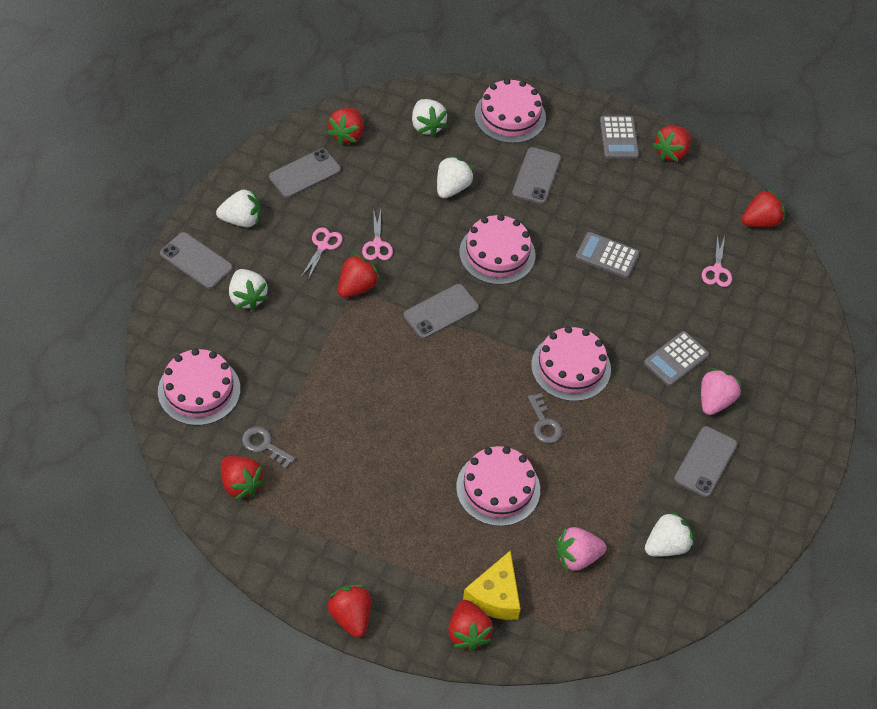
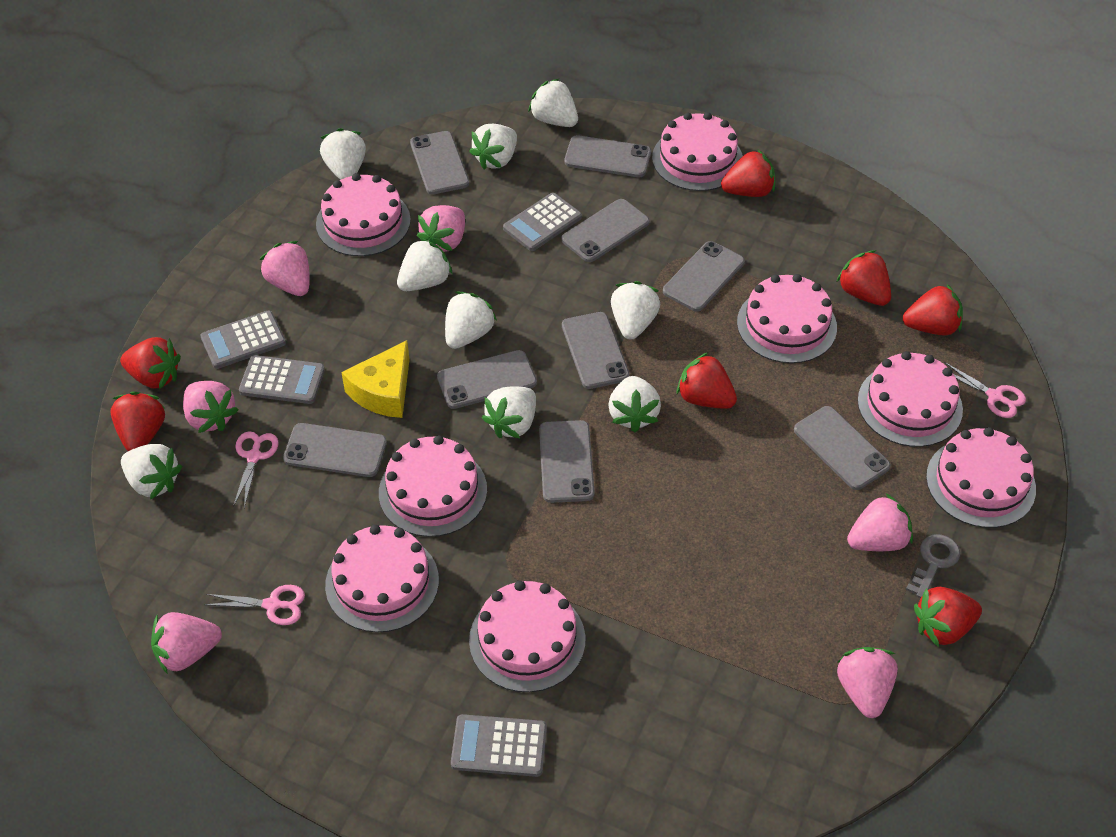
grey calculator: 3 -> 4
grey key: 2 -> 1
grey phone: 5 -> 9
pink cake: 5 -> 8
pink strawberry: 2 -> 6
white strawberry: 5 -> 9

